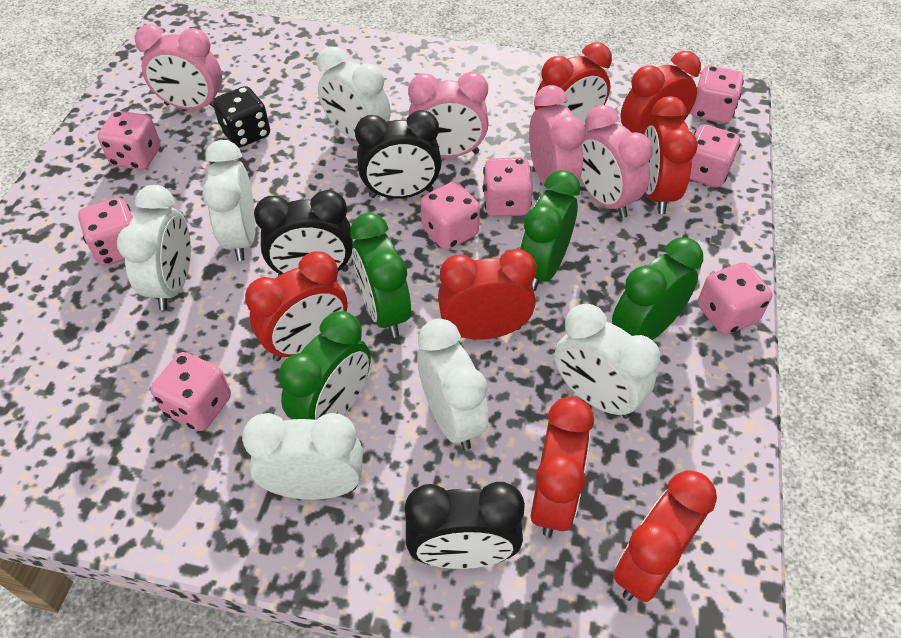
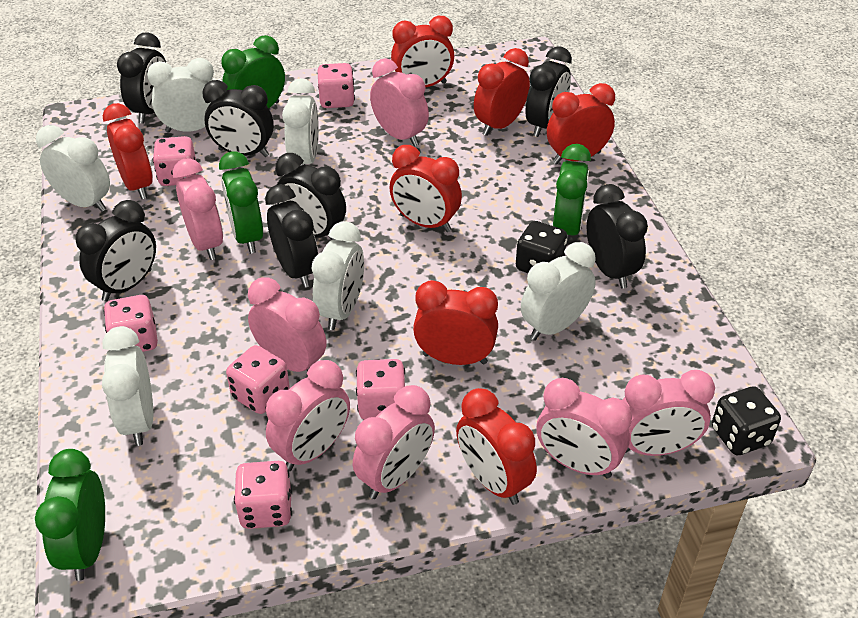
black clock: 3 -> 7
black dice: 1 -> 2
pink clock: 4 -> 7
pink dice: 8 -> 6

